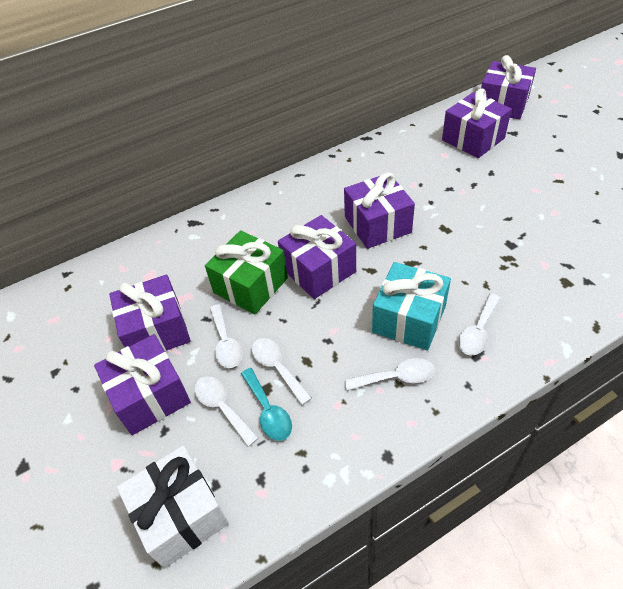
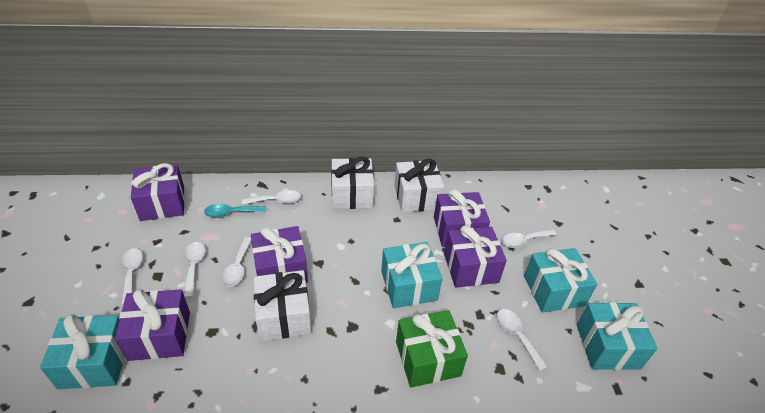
purple gift: 6 -> 5
turquoise gift: 1 -> 4
white gift: 1 -> 3
white spoon: 5 -> 6

